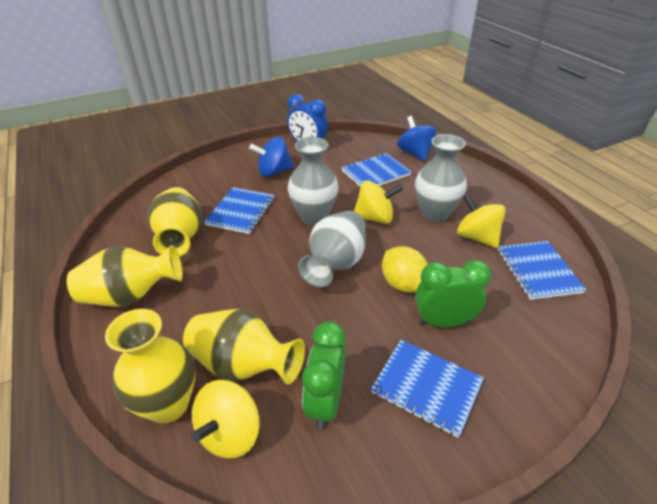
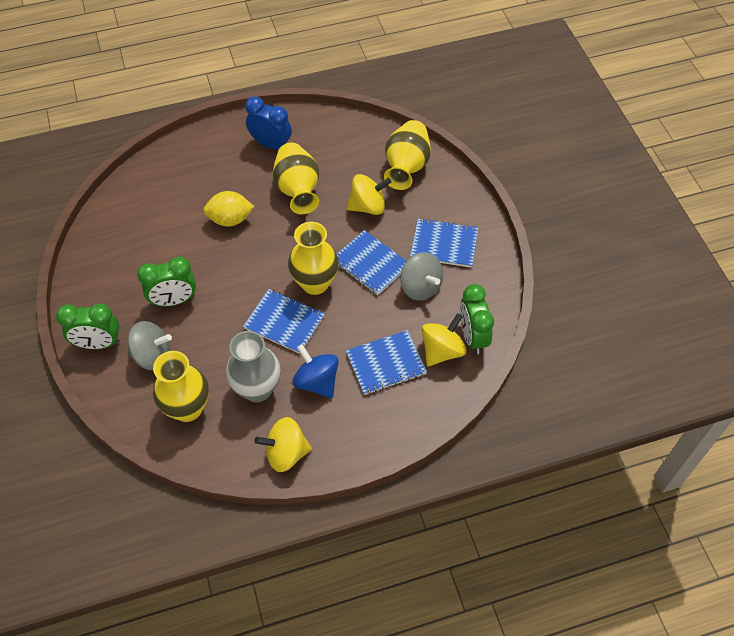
blue spinning top: 2 -> 1
green clock: 2 -> 3
grey spinning top: 0 -> 2
grey vase: 3 -> 1

